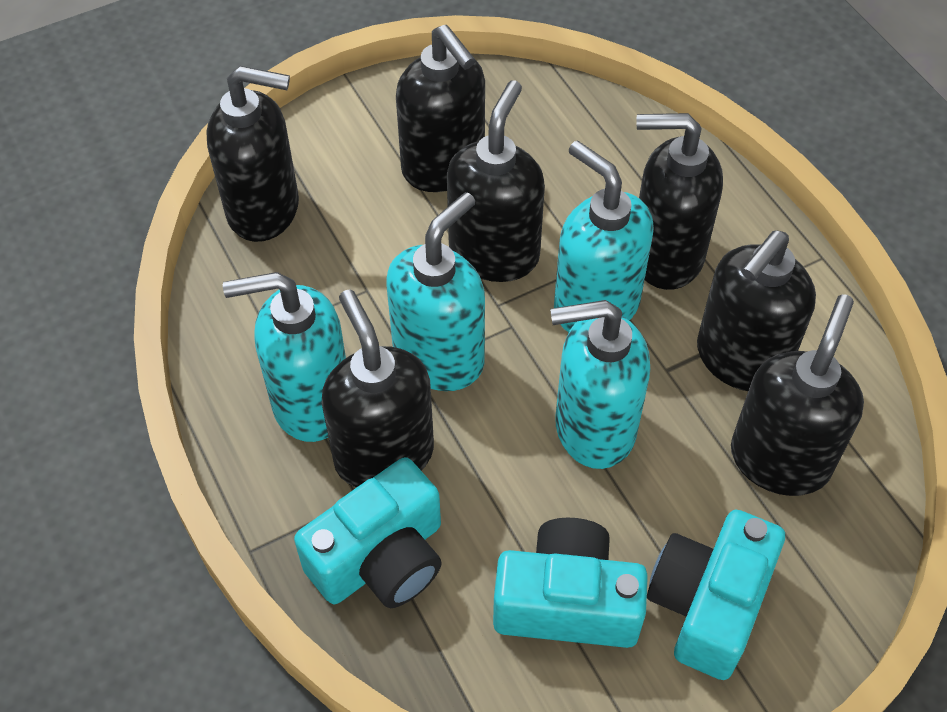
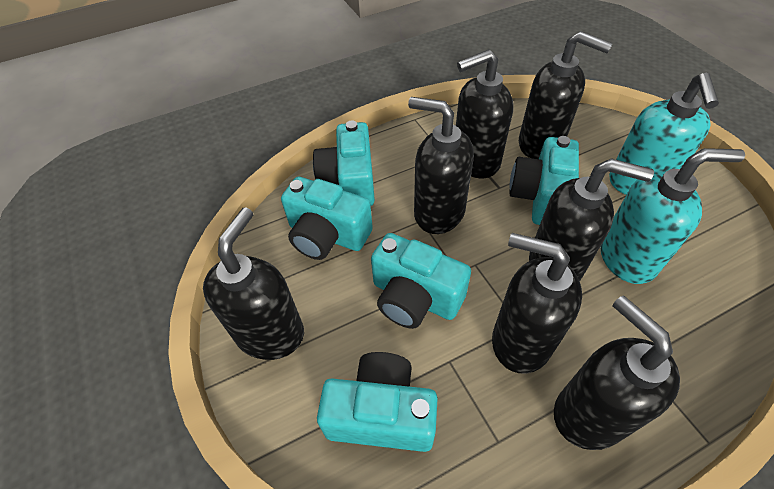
turquoise camera: 3 -> 5
turquoise soap dispenser: 4 -> 2

